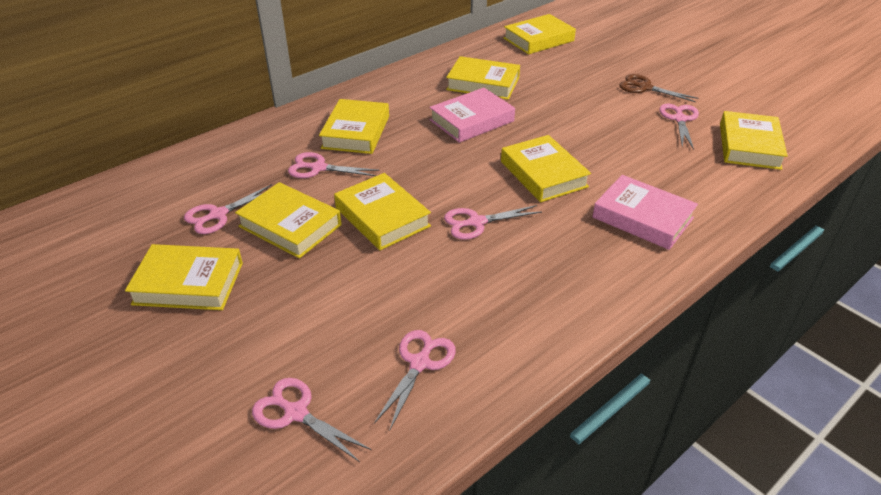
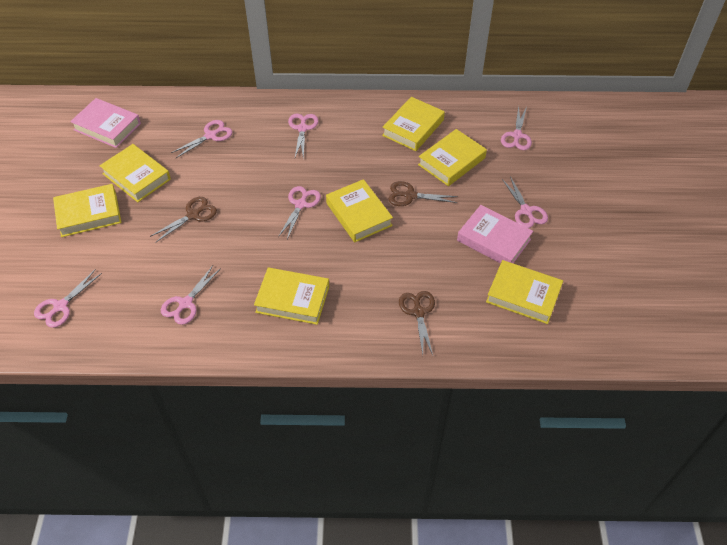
brown scissors: 1 -> 3
pink scissors: 6 -> 7
yellow book: 8 -> 7

